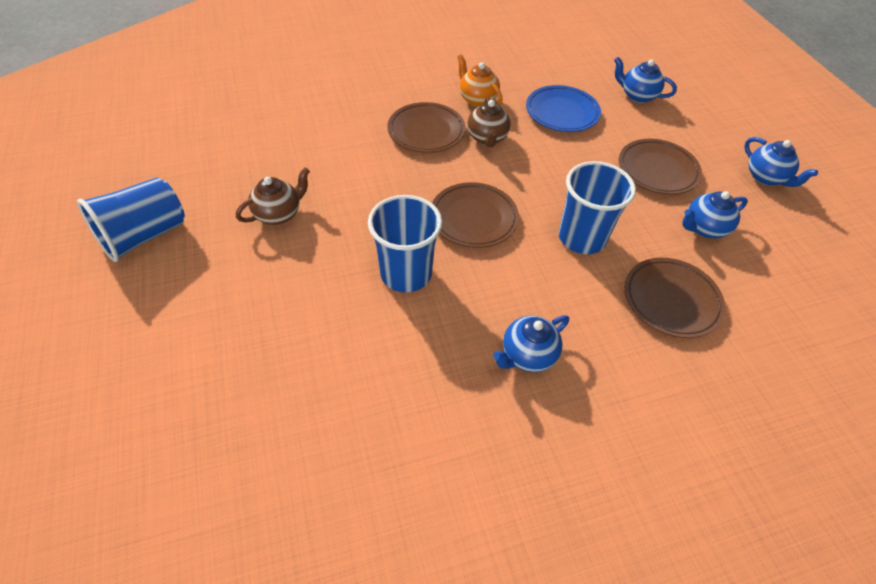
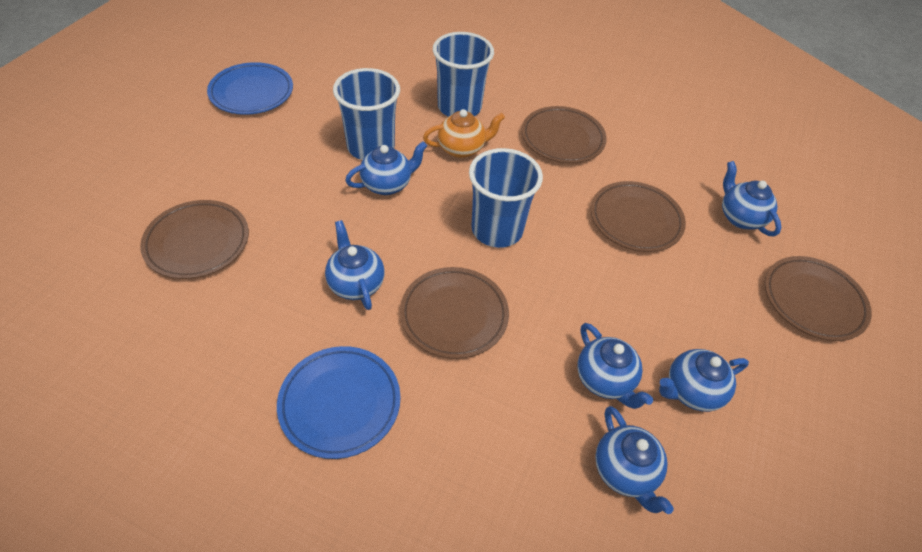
blue plate: 1 -> 2
blue teapot: 4 -> 6
brown plate: 4 -> 5
brown teapot: 2 -> 0

